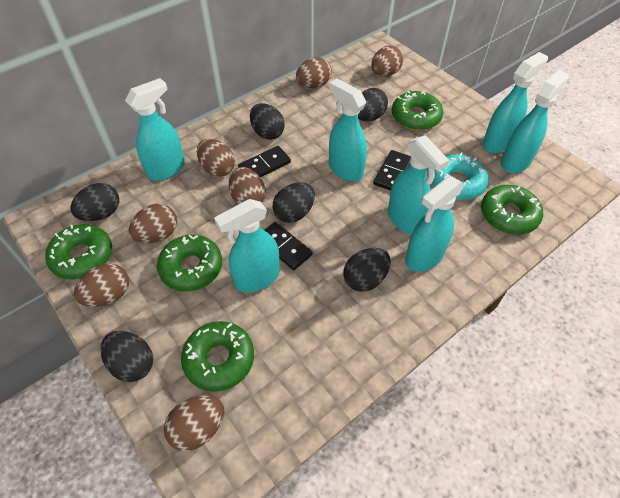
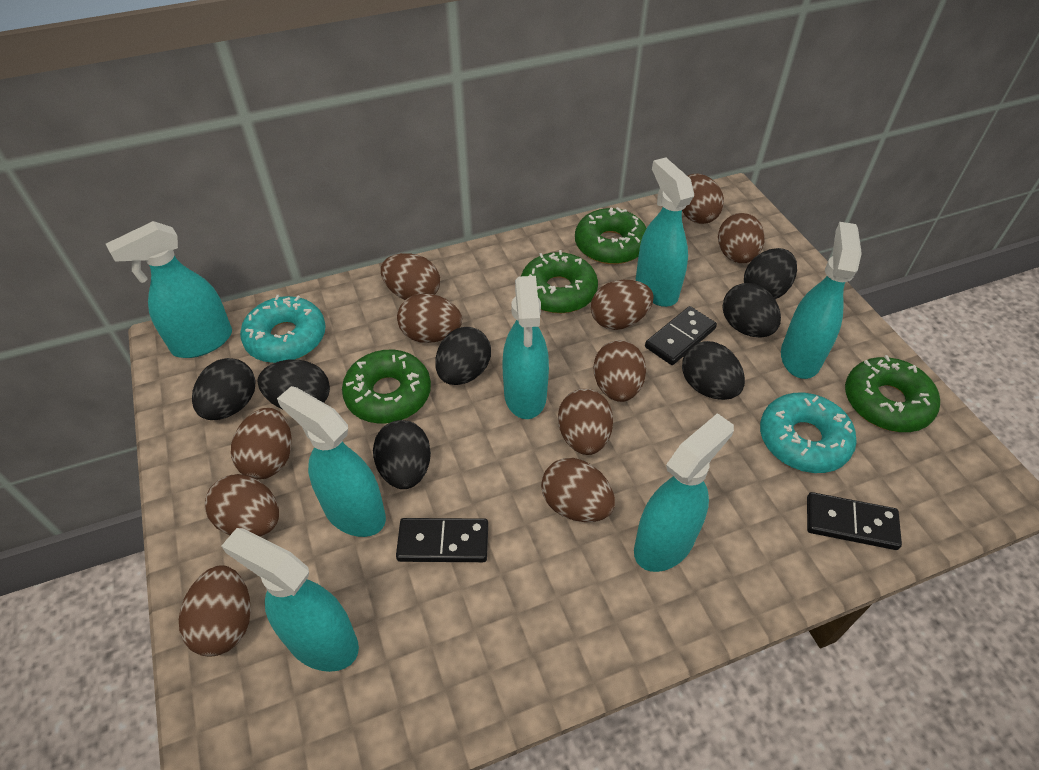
black egg: 6 -> 7
brown egg: 7 -> 11
green donut: 5 -> 4
turquoise donut: 1 -> 2

